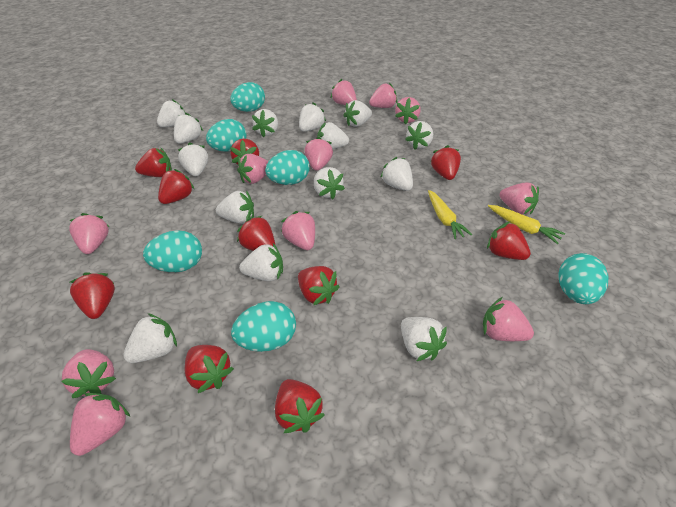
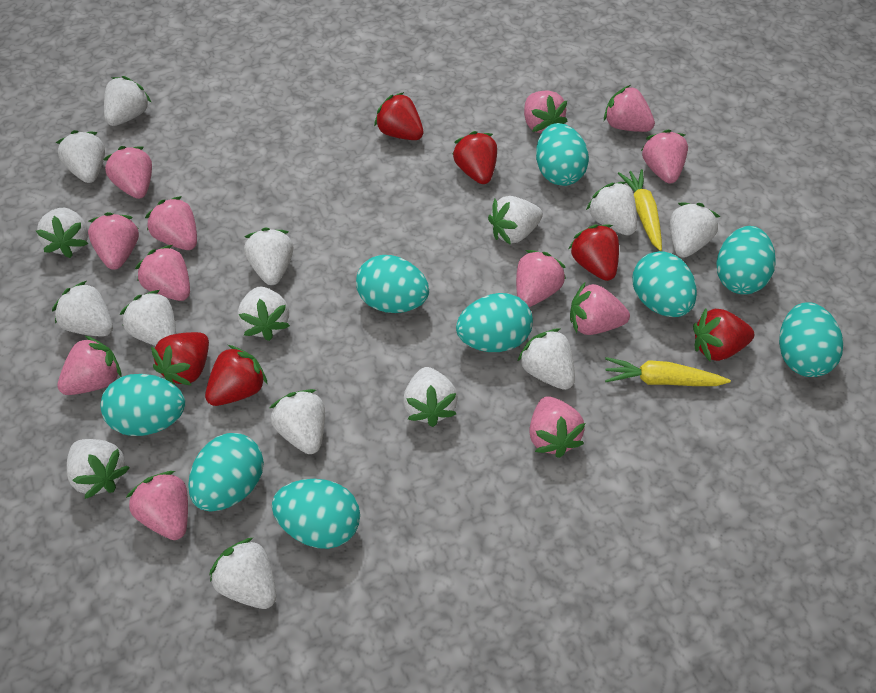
pink strawberry: 11 -> 12
red strawberry: 10 -> 6
turquoise egg: 6 -> 9
white strawberry: 14 -> 15

